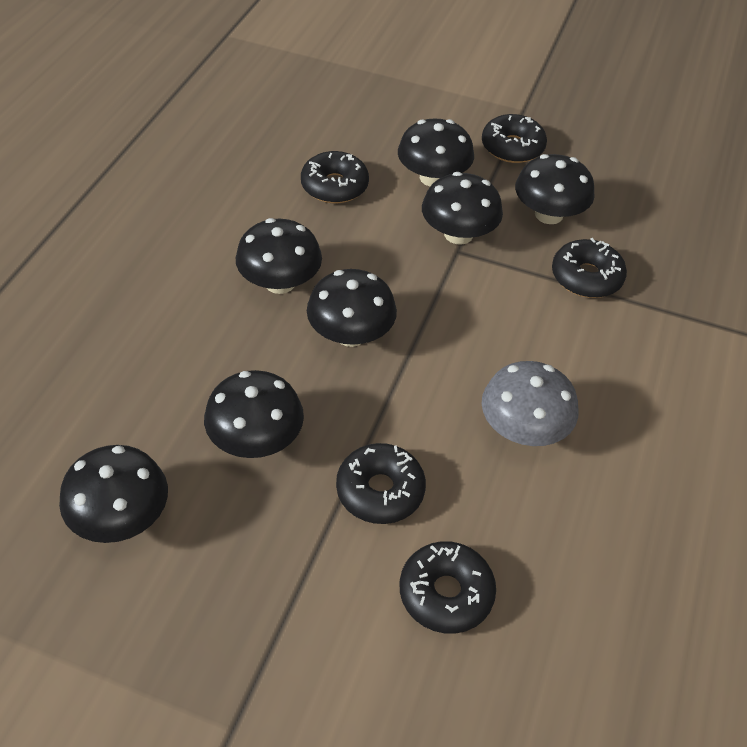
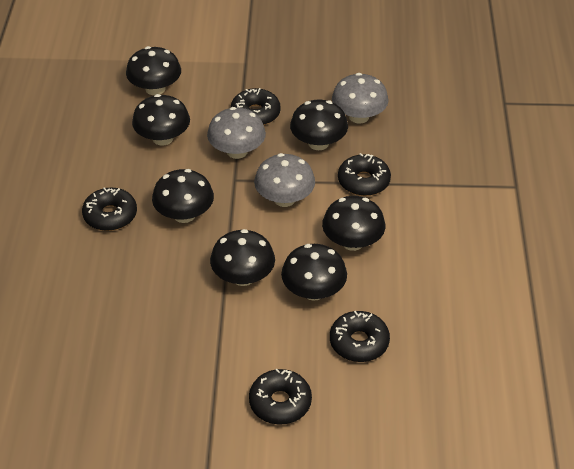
grey mushroom: 1 -> 3

